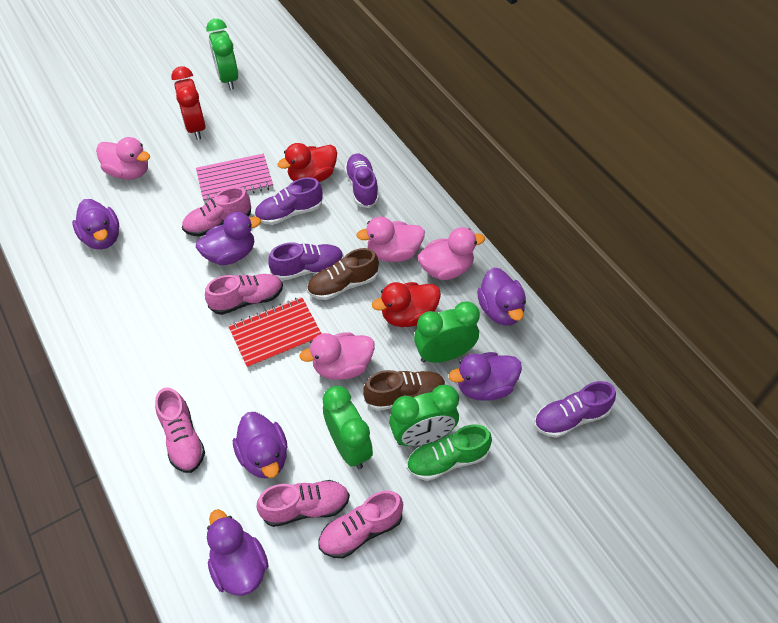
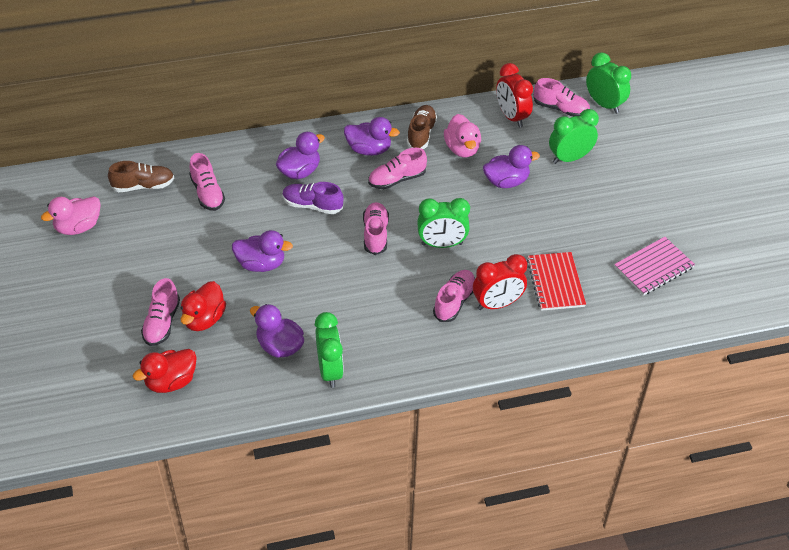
green shoe: 1 -> 0
pink duck: 4 -> 2
pink shoe: 5 -> 6
purple duck: 6 -> 5
purple shoe: 4 -> 1
red clock: 1 -> 2

